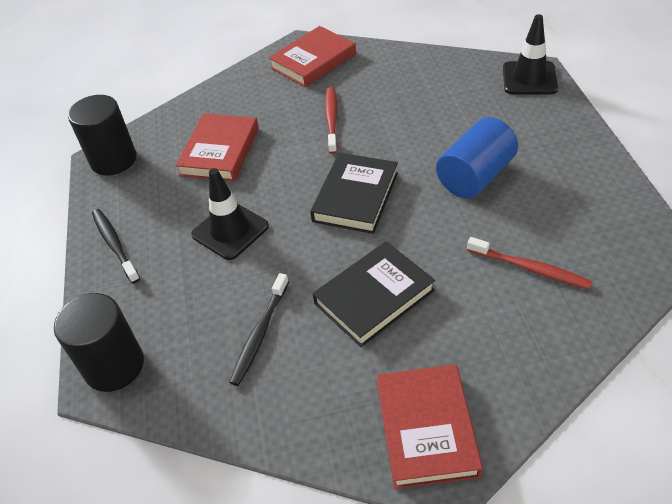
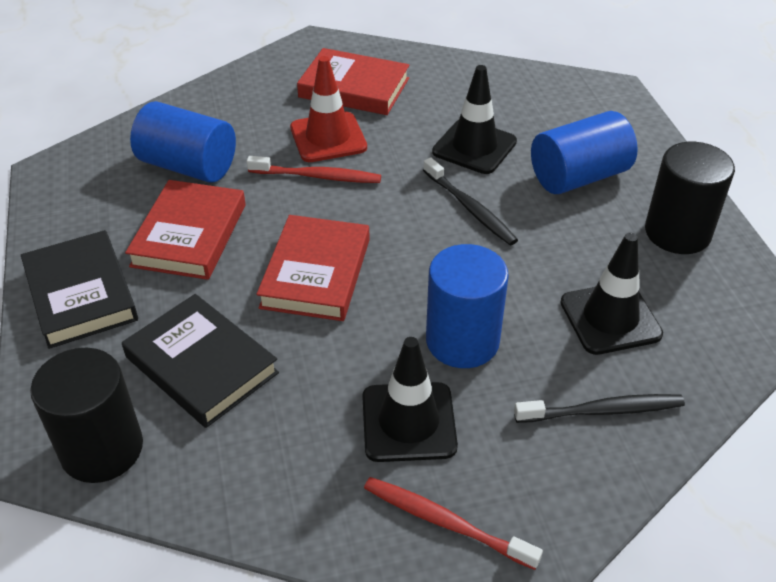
black traffic cone: 2 -> 3
blue cylinder: 1 -> 3
red traffic cone: 0 -> 1

